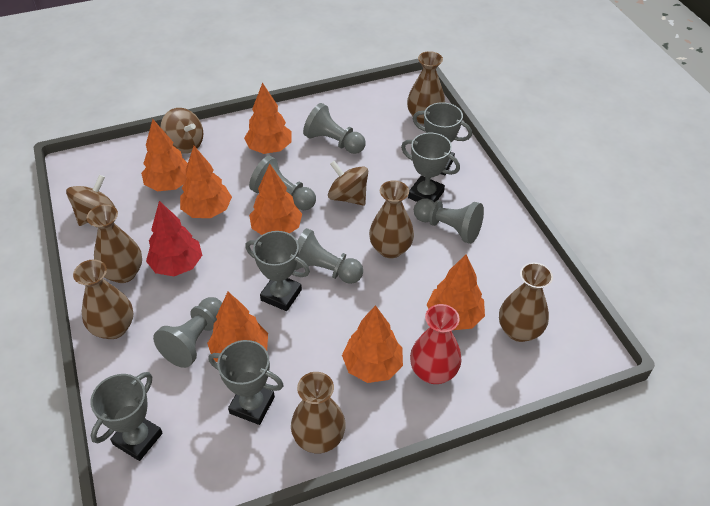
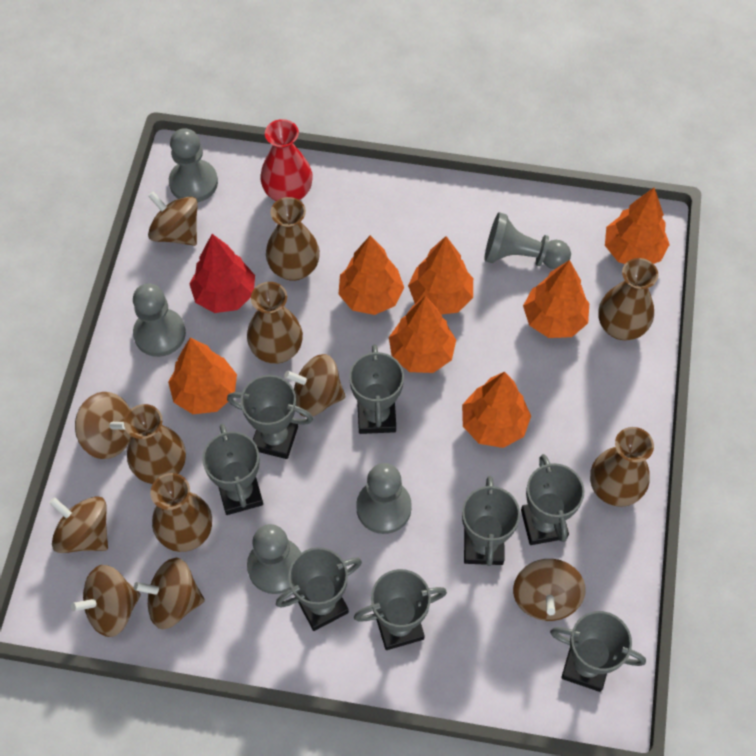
brown spinning top: 3 -> 7
grey trophy: 5 -> 8

